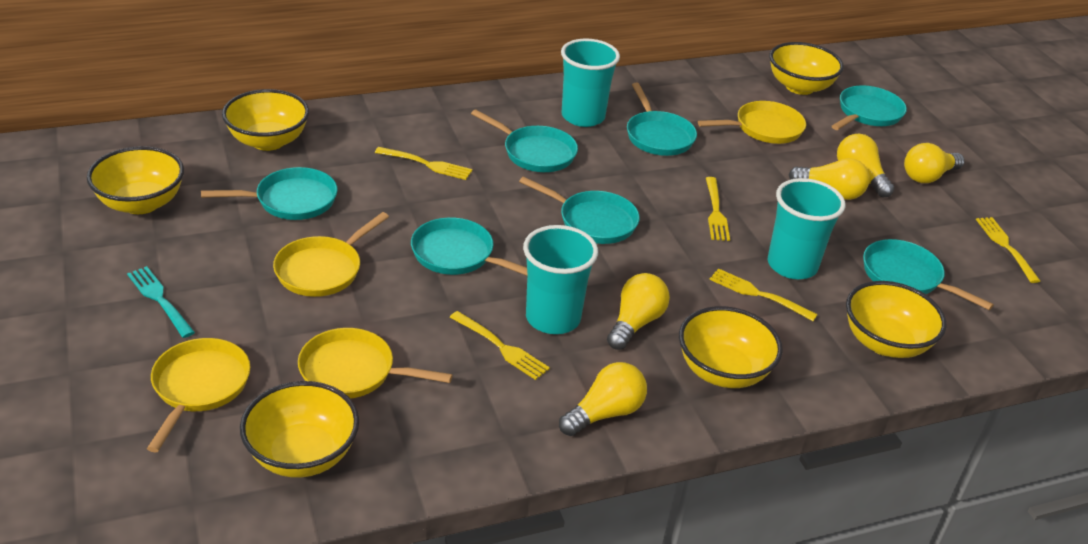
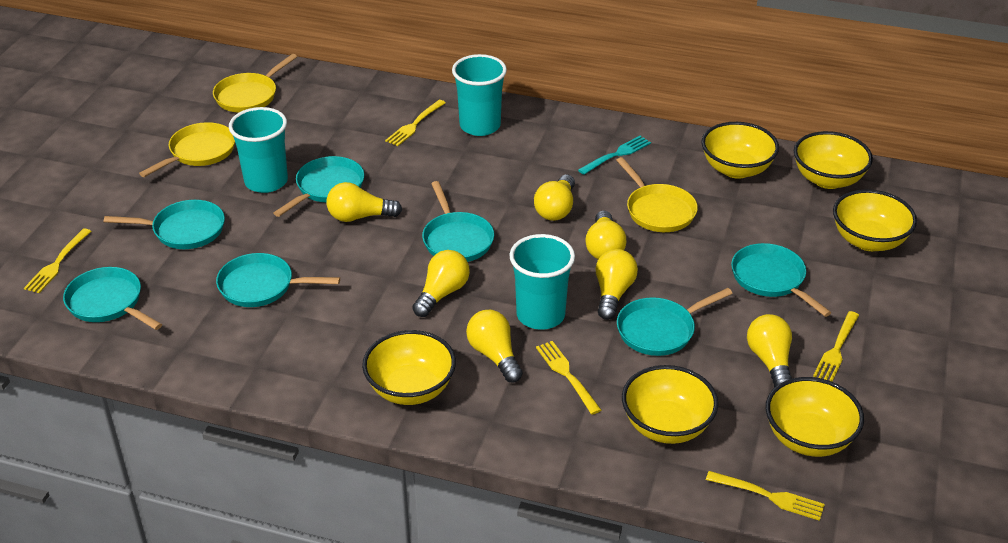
yellow light bulb: 5 -> 7
yellow pan: 4 -> 3

